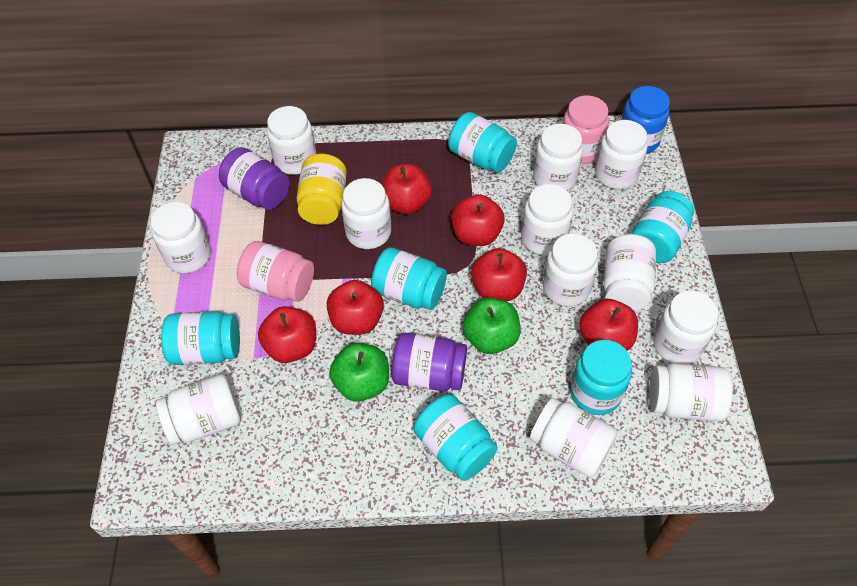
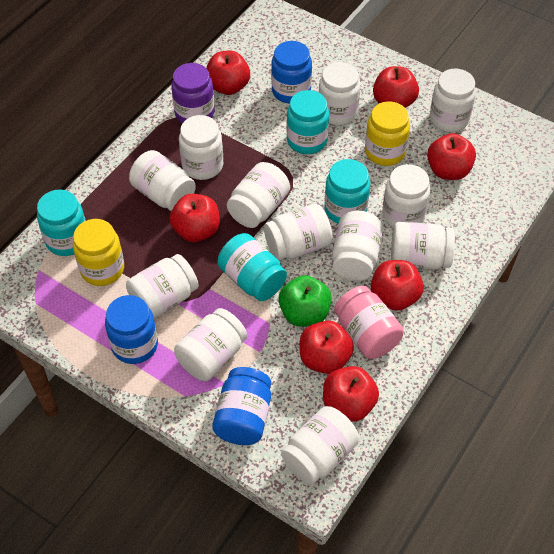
blue jar: 1 -> 3
green apple: 2 -> 1
pink jar: 2 -> 1
purple jar: 2 -> 1
red apple: 6 -> 7
turquoise jar: 6 -> 4
yellow jar: 1 -> 2

